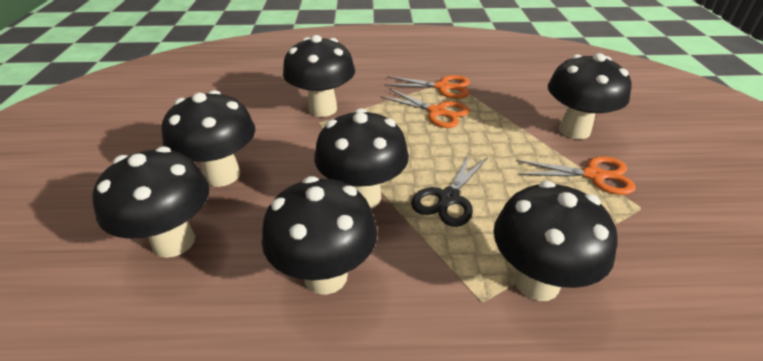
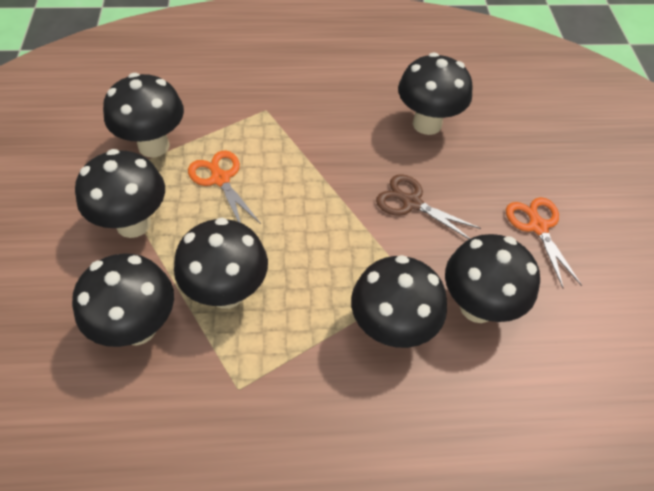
black scissors: 1 -> 0
brown scissors: 0 -> 1
orange scissors: 3 -> 2

